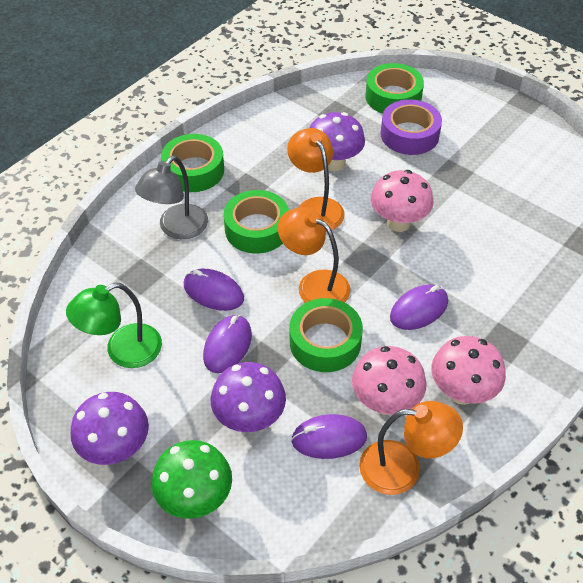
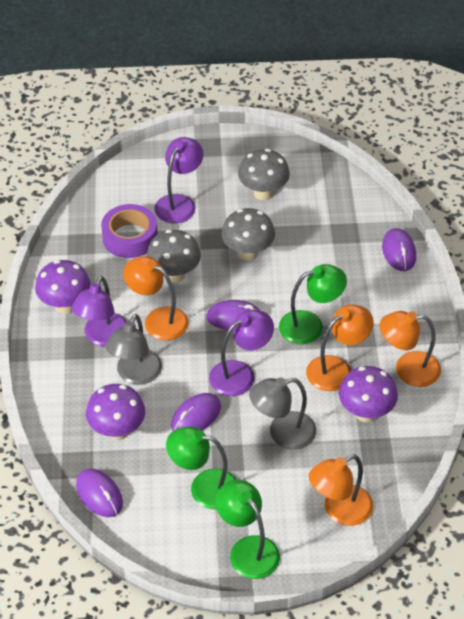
green lamp: 1 -> 3
green mushroom: 1 -> 0
green tape: 4 -> 0
grey lamp: 1 -> 2
grey mushroom: 0 -> 3
orange lamp: 3 -> 4
pink mushroom: 3 -> 0
purple lamp: 0 -> 3

